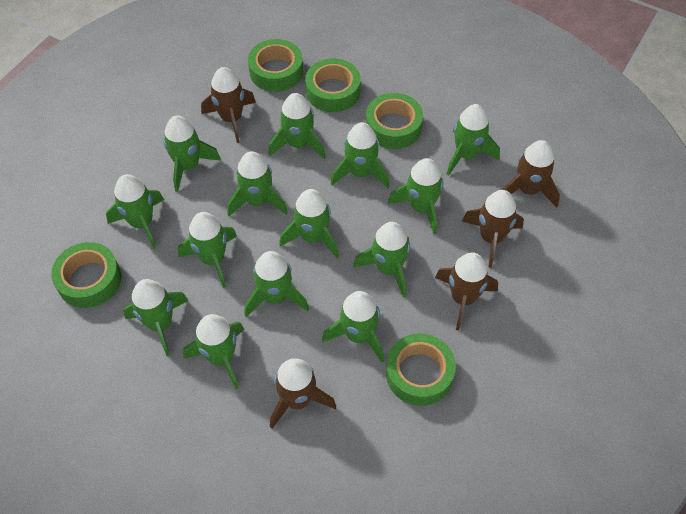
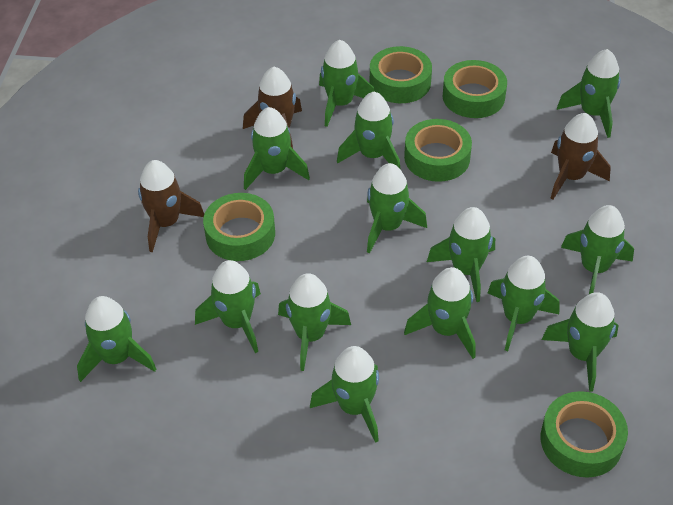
brown rocket: 5 -> 3

